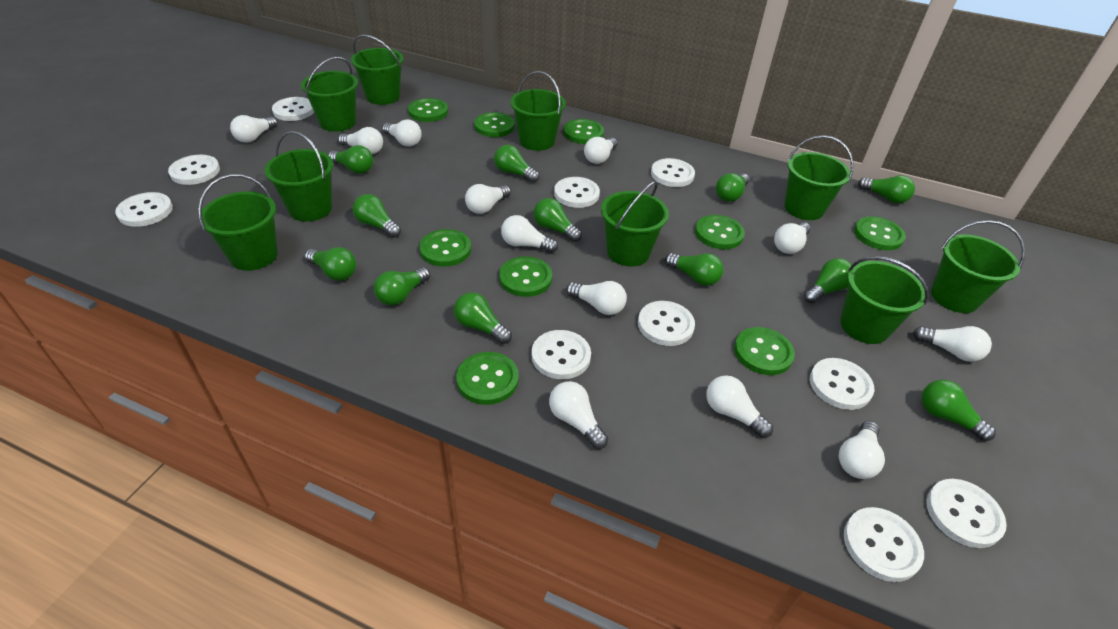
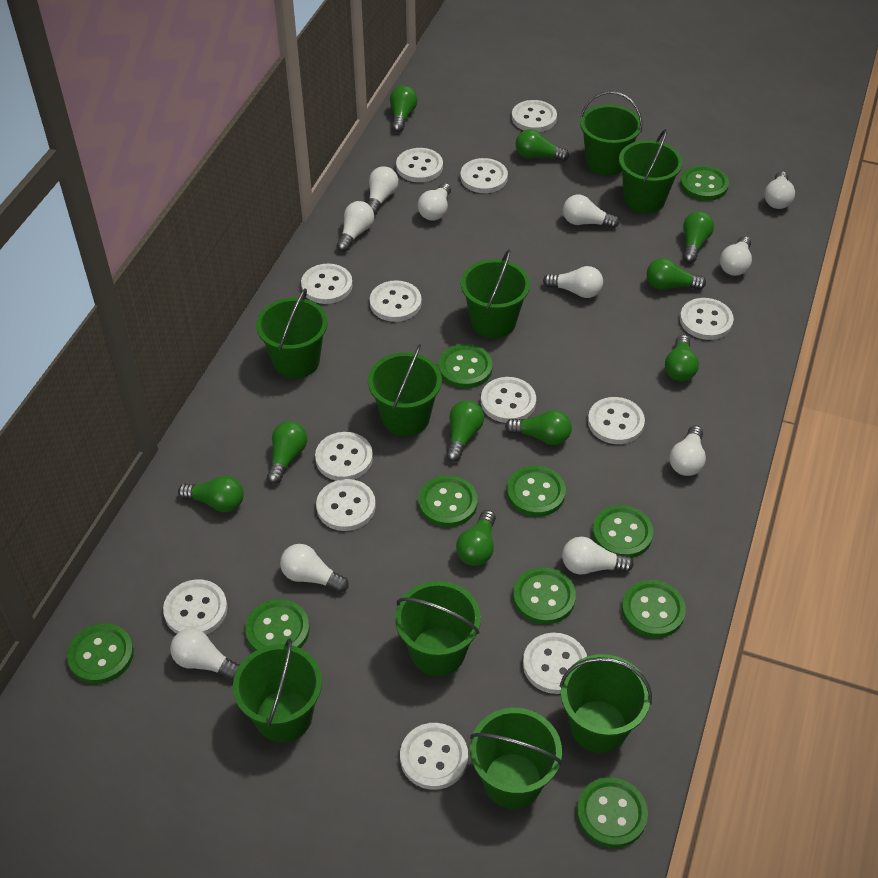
green button: 9 -> 10
green light bulb: 12 -> 10
white button: 10 -> 13
white light bulb: 12 -> 11

